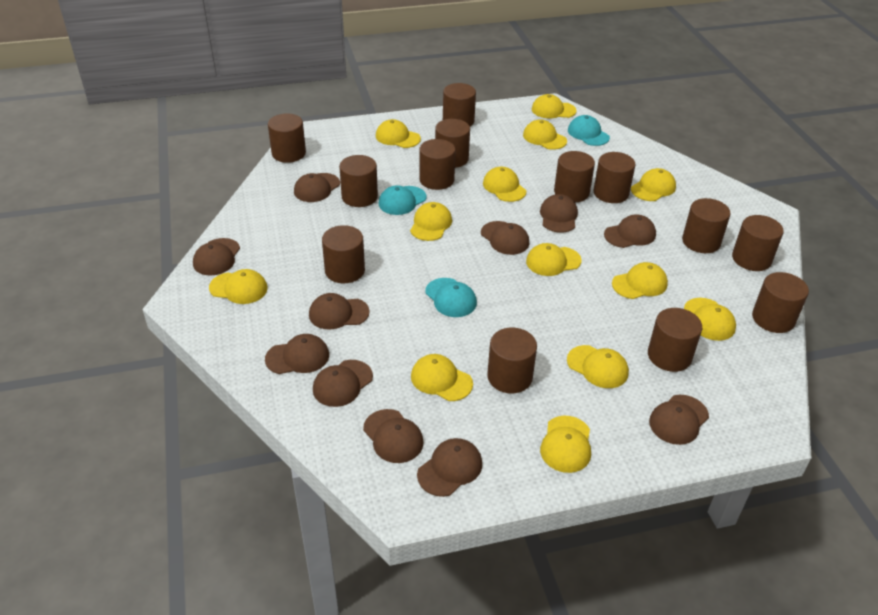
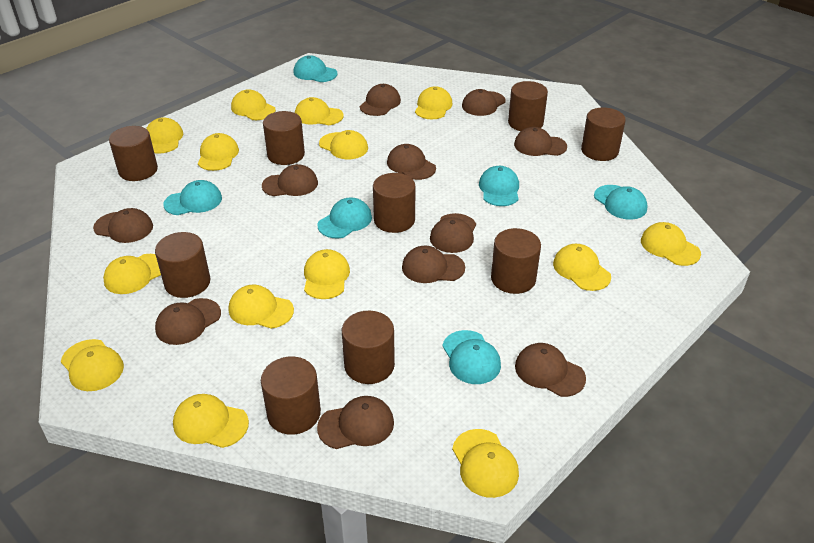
brown cylinder: 13 -> 9
turquoise cap: 3 -> 6
yellow cap: 13 -> 14

